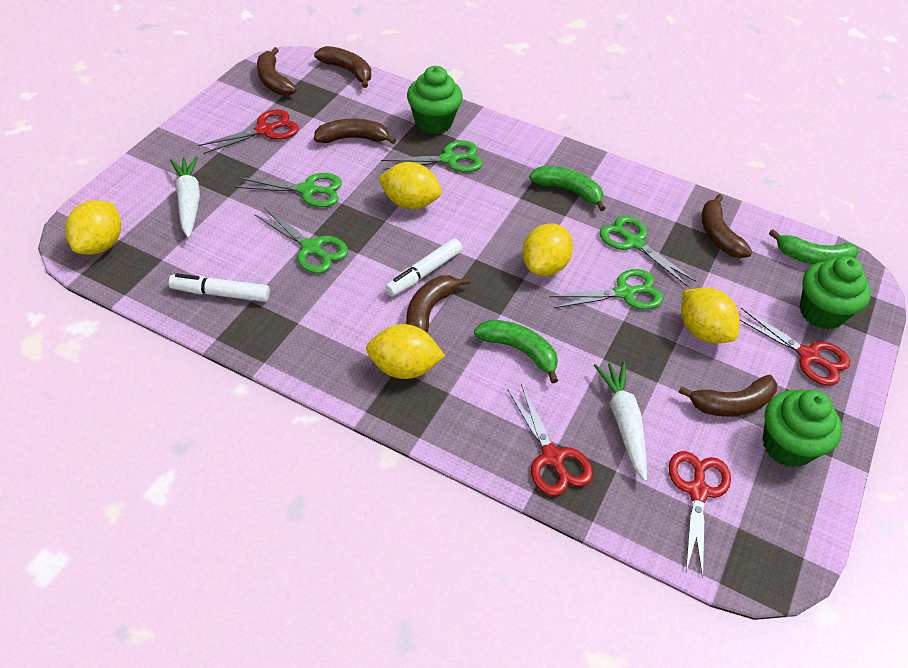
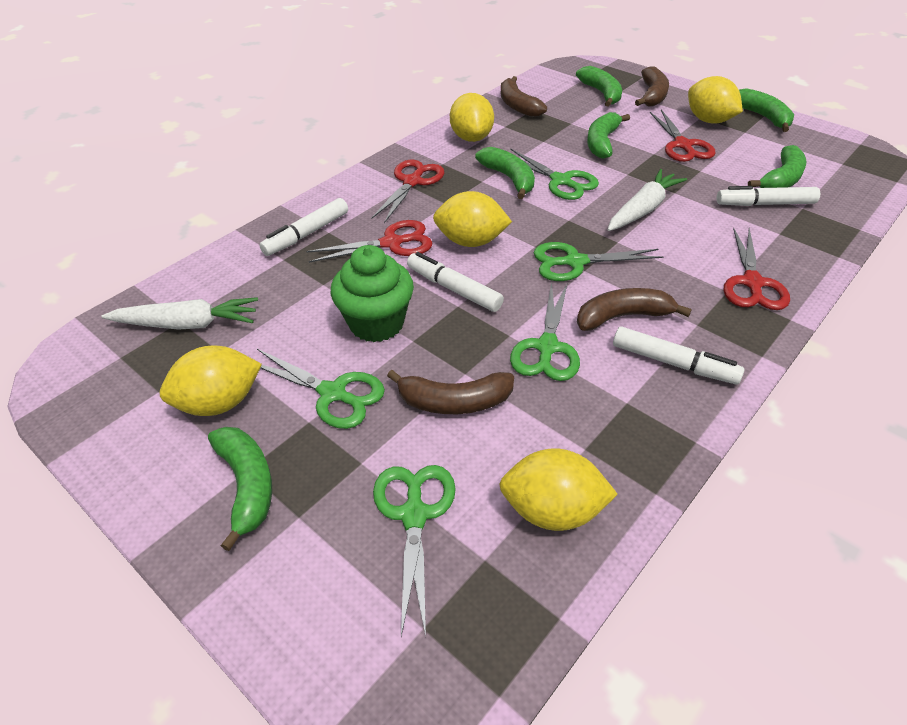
brown banana: 6 -> 4
green banana: 3 -> 6
green cupcake: 3 -> 1
white marker: 2 -> 4

